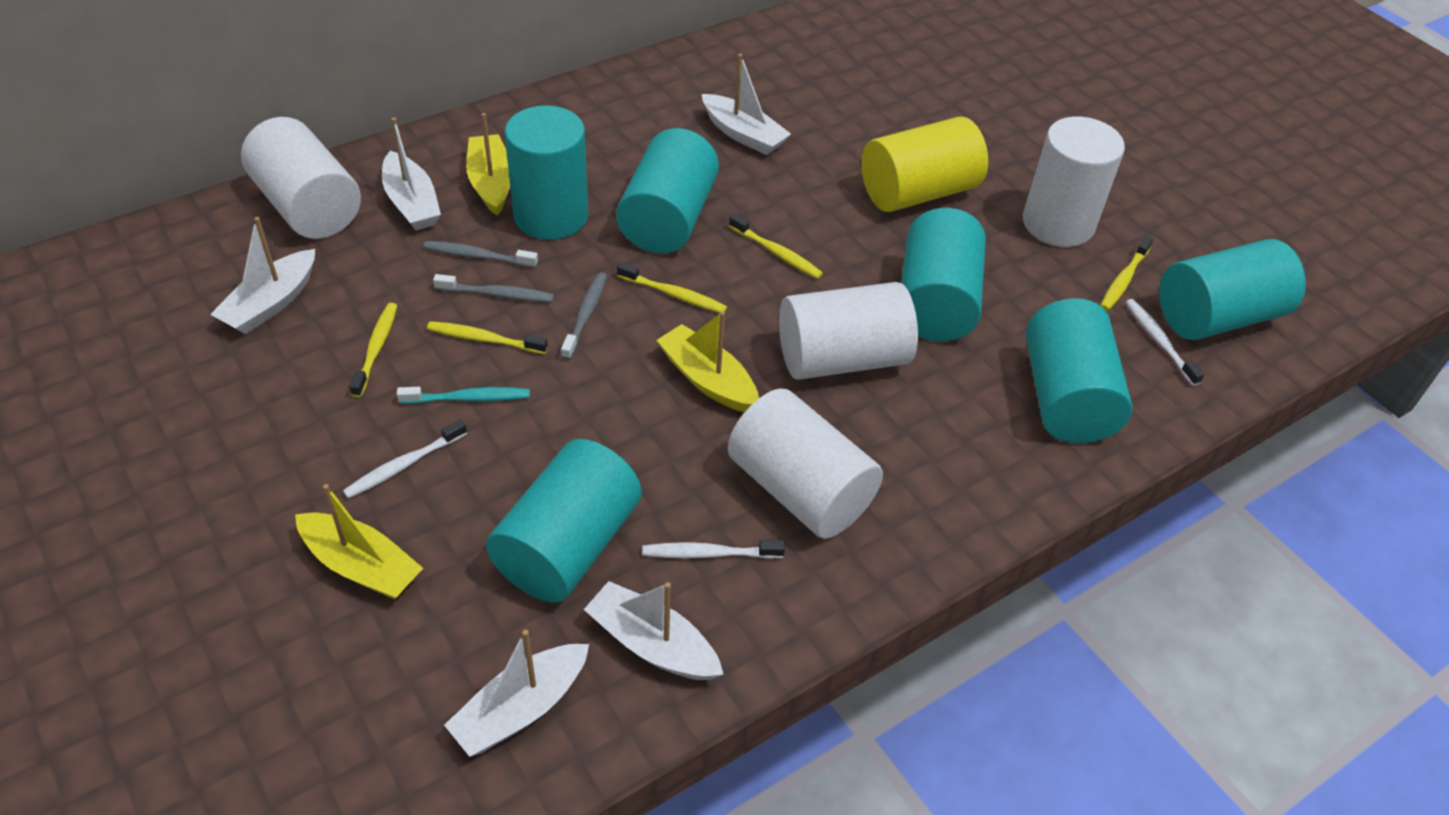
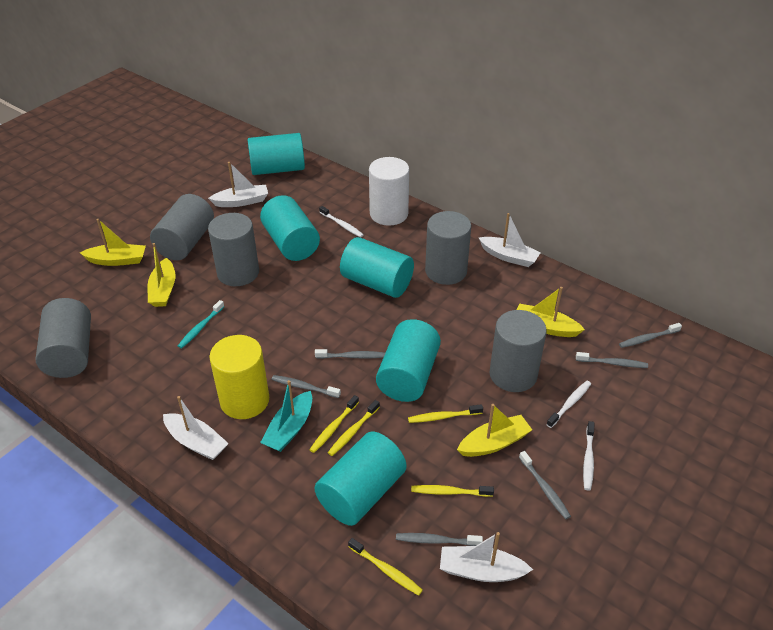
grey cylinder: 0 -> 5
grey toothbrush: 3 -> 6
turquoise boat: 0 -> 1
turquoise cylinder: 6 -> 5
white boat: 5 -> 4
white cylinder: 4 -> 1
yellow boat: 3 -> 4

